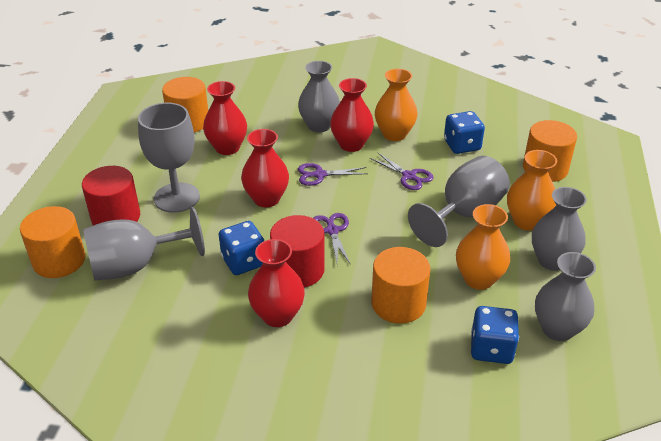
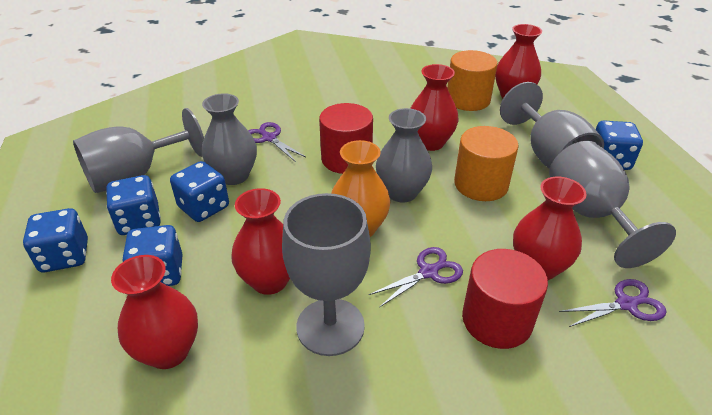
blue dice: 3 -> 5
grey goblet: 3 -> 4
grey vase: 3 -> 2
orange cylinder: 4 -> 2
orange vase: 3 -> 1
red vase: 4 -> 5

